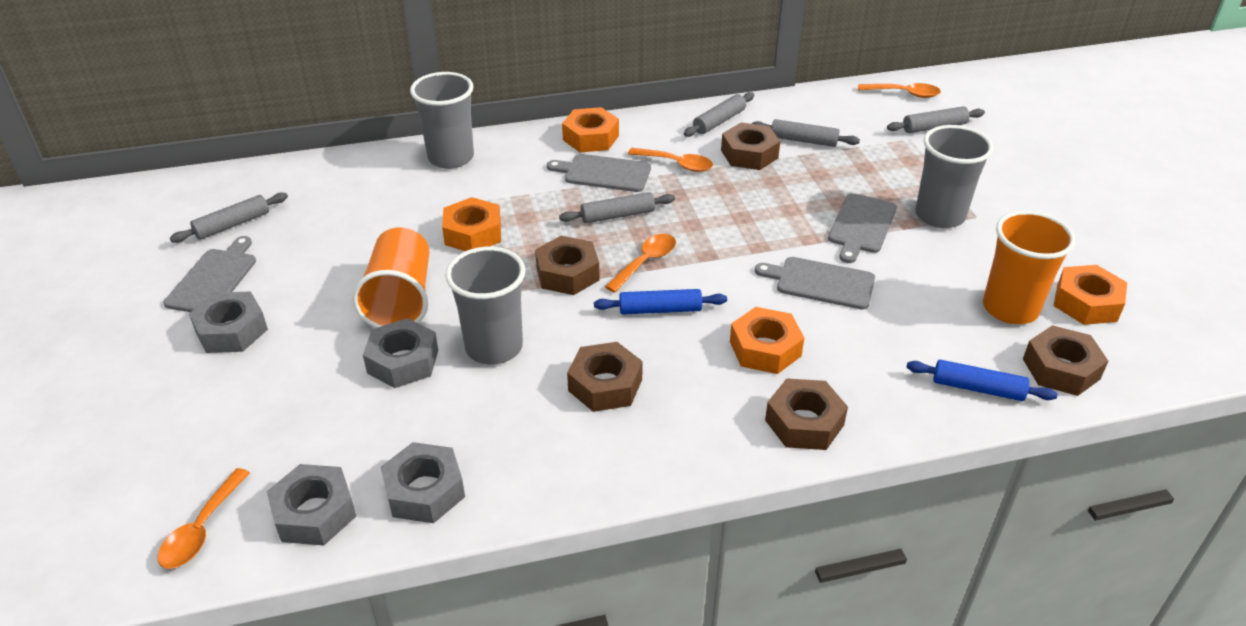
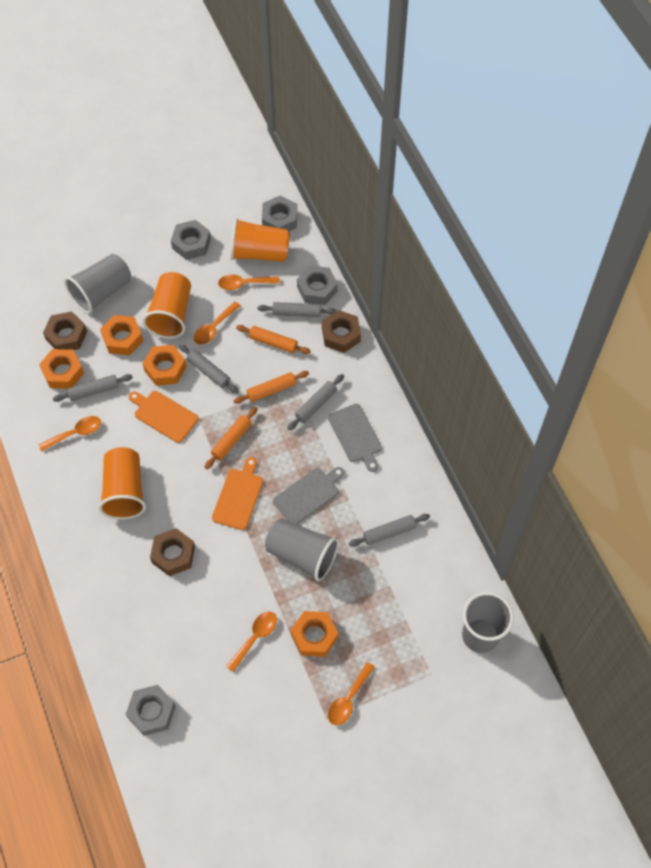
blue rolling pin: 2 -> 0
brown nut: 5 -> 3
grey cutting board: 4 -> 2
orange cup: 2 -> 3
orange cutting board: 0 -> 2
orange rolling pin: 0 -> 3
orange spoon: 4 -> 5

